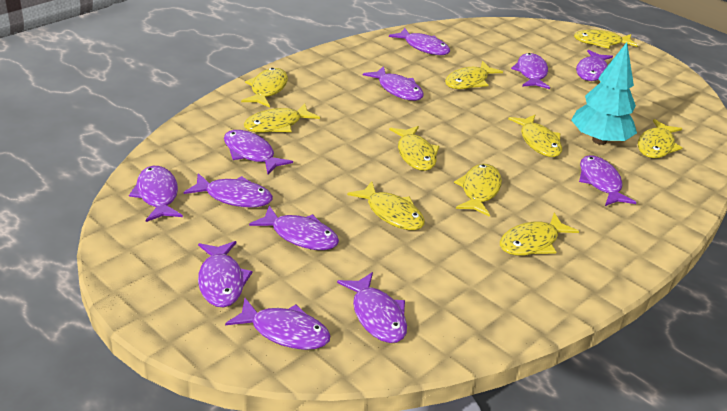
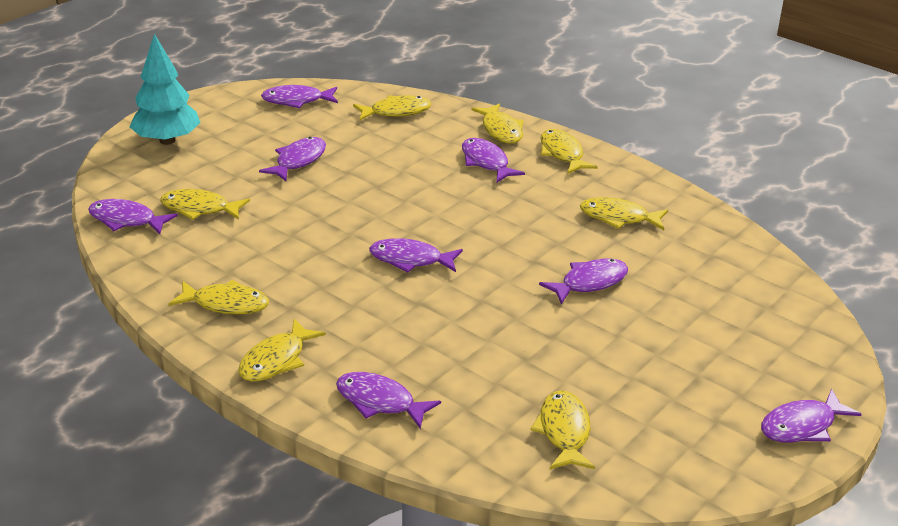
purple fish: 12 -> 8
yellow fish: 10 -> 8

